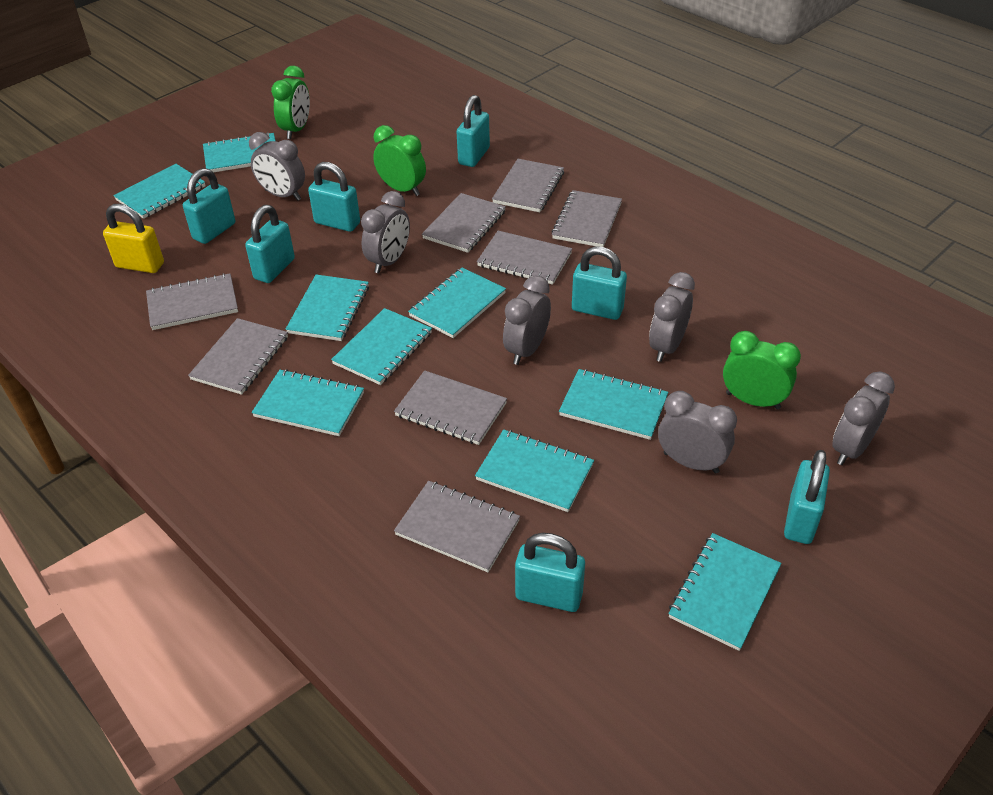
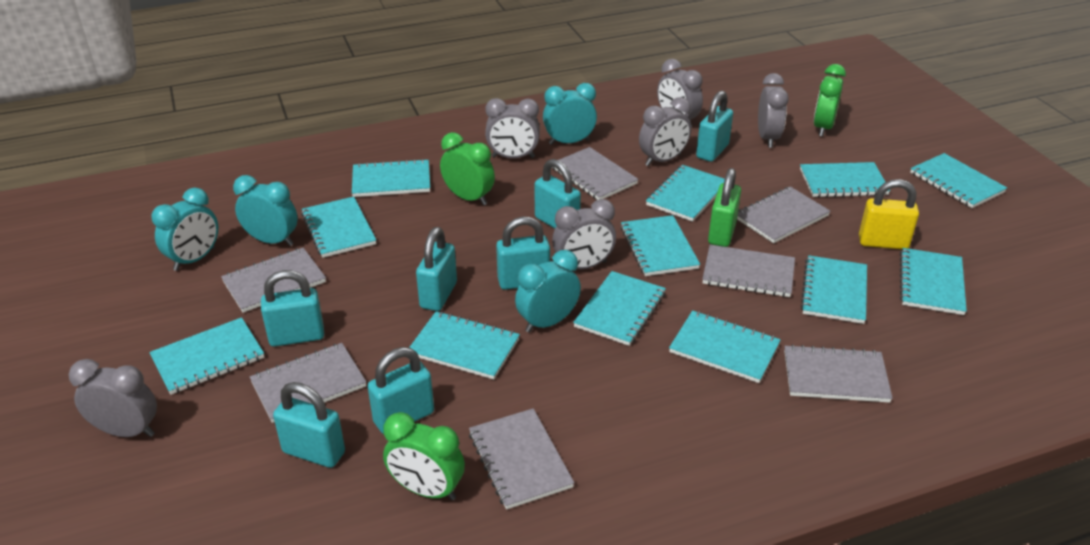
green padlock: 0 -> 1
grey notebook: 8 -> 7
turquoise clock: 0 -> 4
turquoise notebook: 9 -> 12

